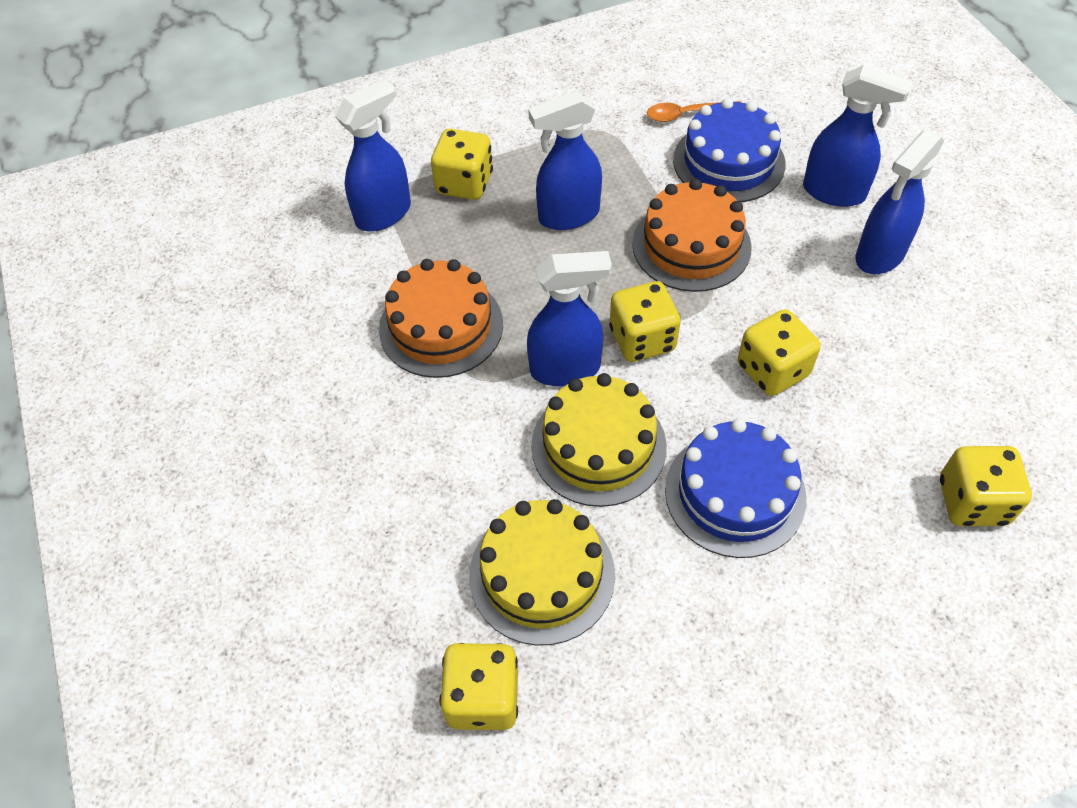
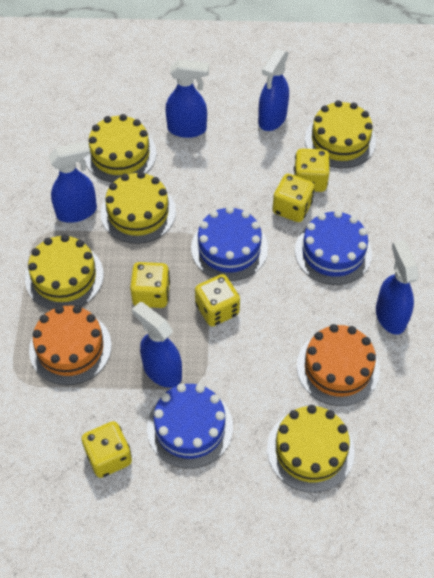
blue cake: 2 -> 3
orange spoon: 1 -> 0
yellow cake: 2 -> 5

